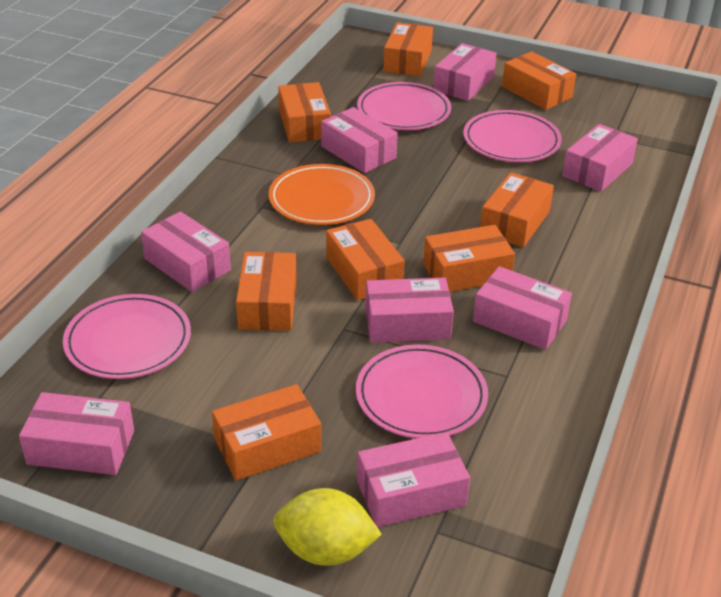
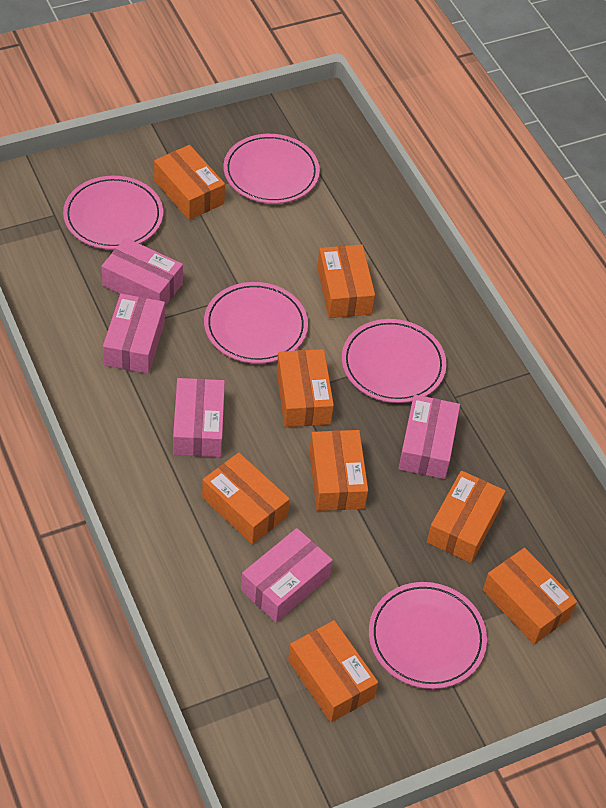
orange plate: 1 -> 0
pink box: 8 -> 5
pink plate: 4 -> 5
yellow lemon: 1 -> 0

